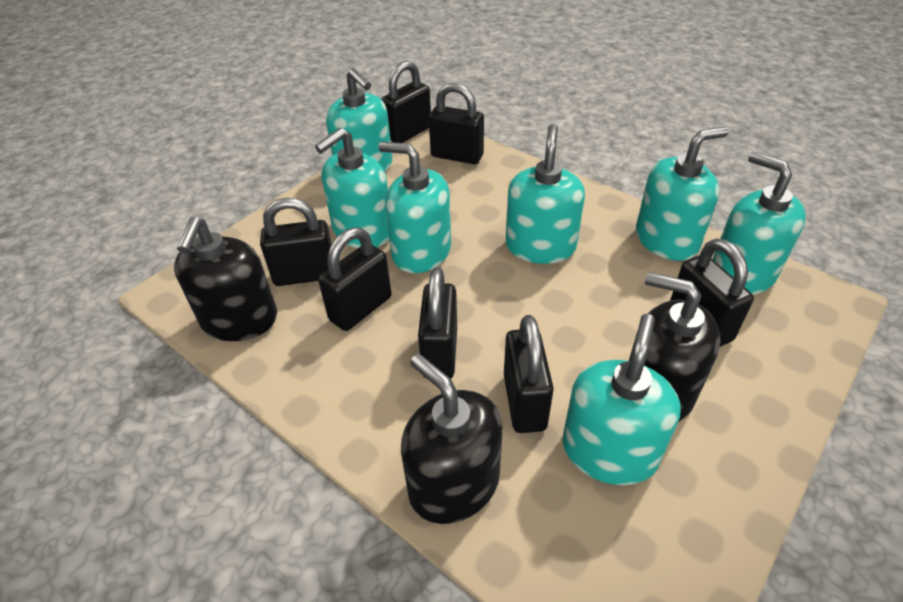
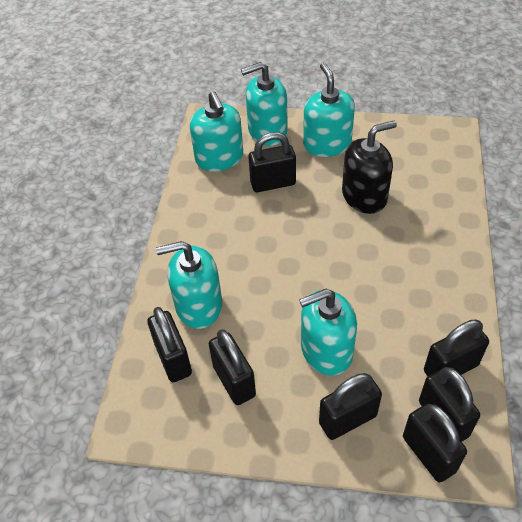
black soap dispenser: 3 -> 1
turquoise soap dispenser: 7 -> 5

